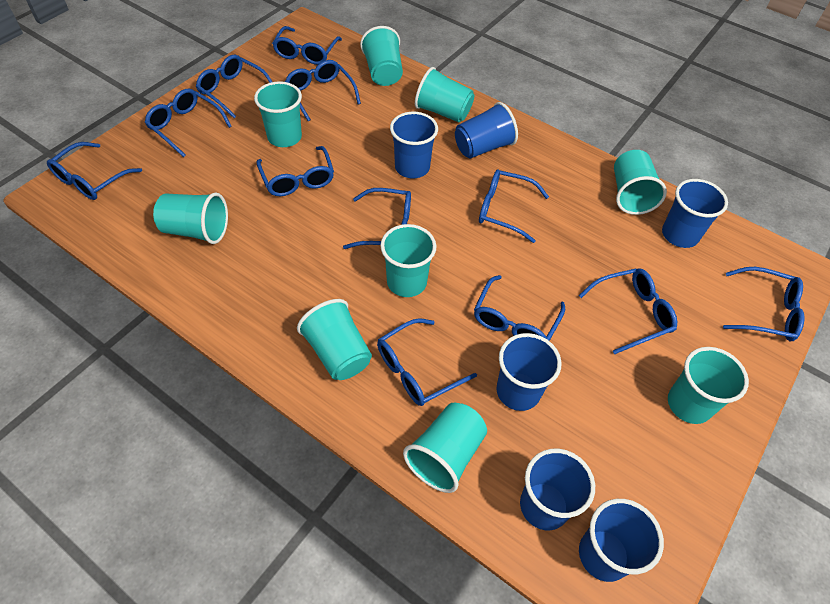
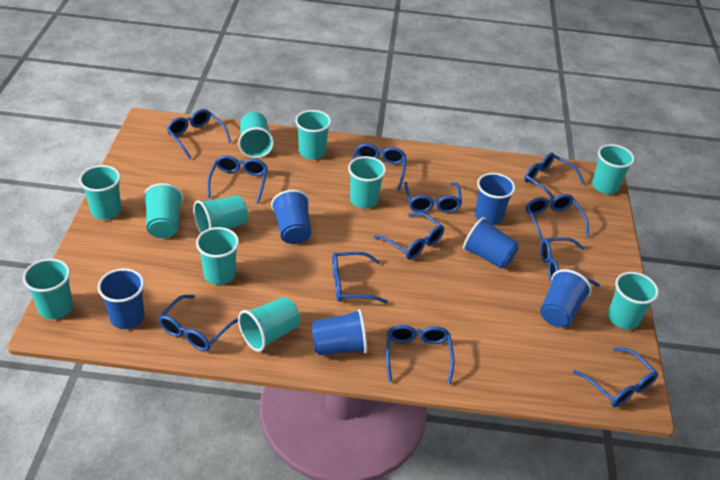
turquoise cup: 9 -> 11

